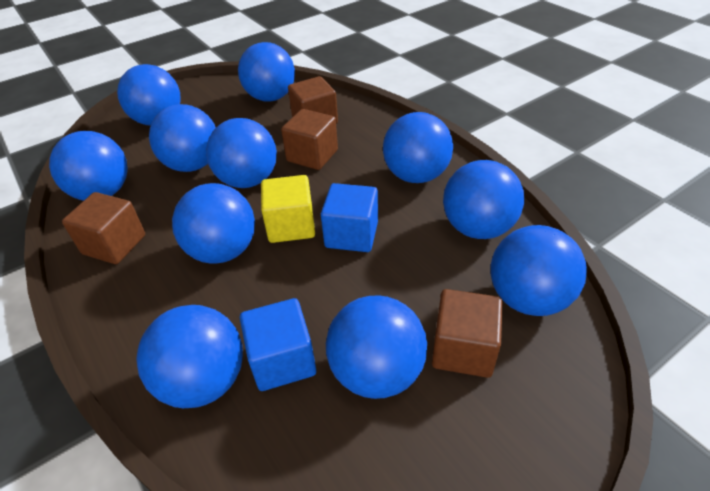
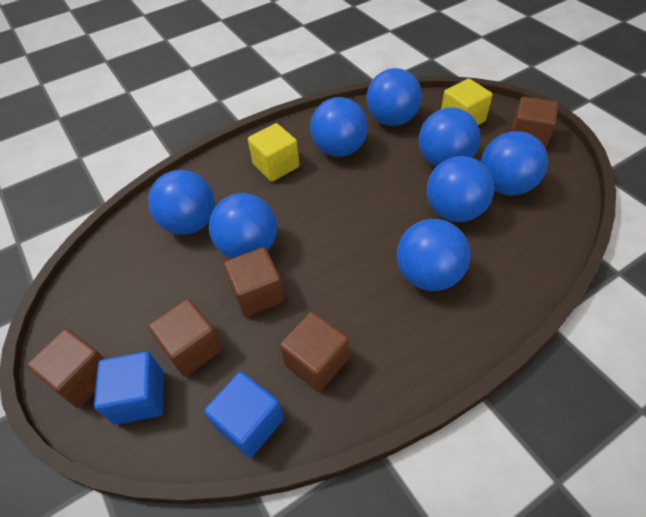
blue ball: 11 -> 8
brown cube: 4 -> 5
yellow cube: 1 -> 2

